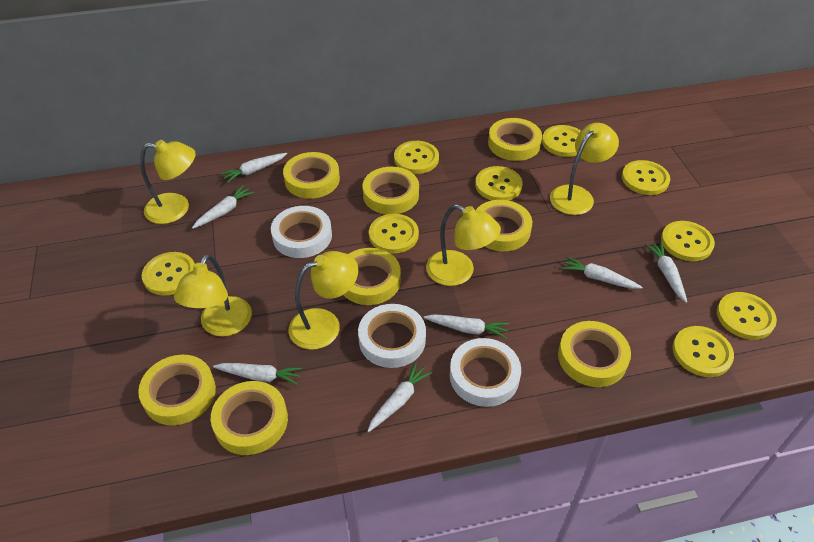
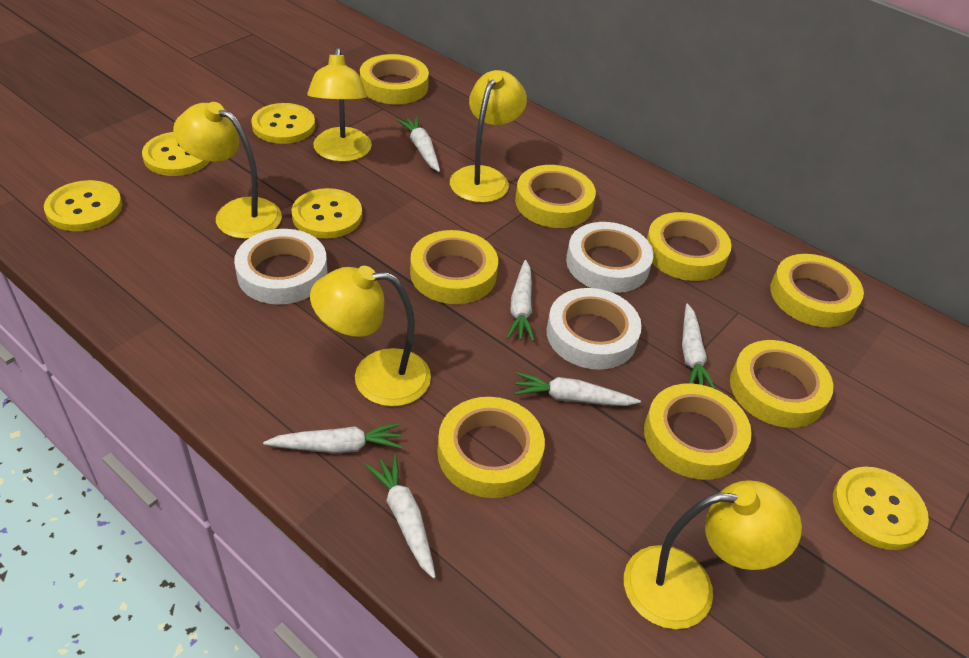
white carrot: 7 -> 6
yellow button: 9 -> 5

